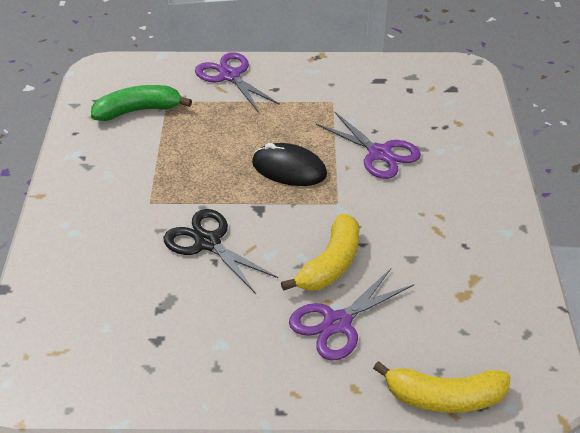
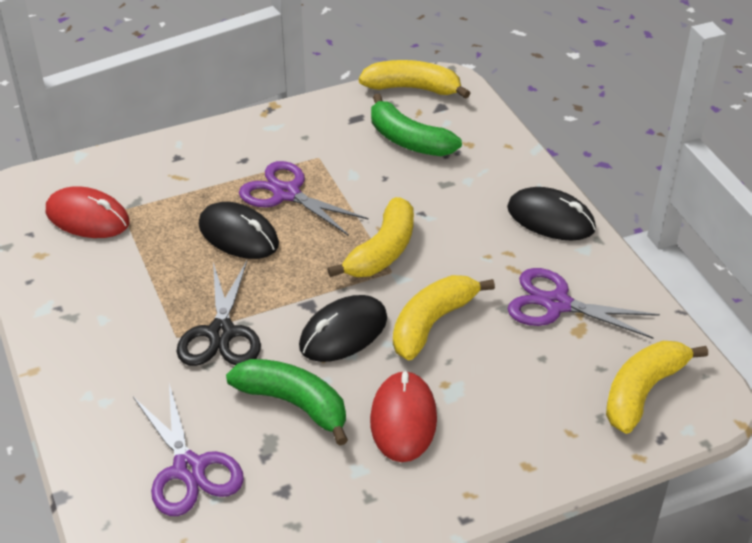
black mouse: 1 -> 3
green banana: 1 -> 2
red mouse: 0 -> 2
yellow banana: 2 -> 4

